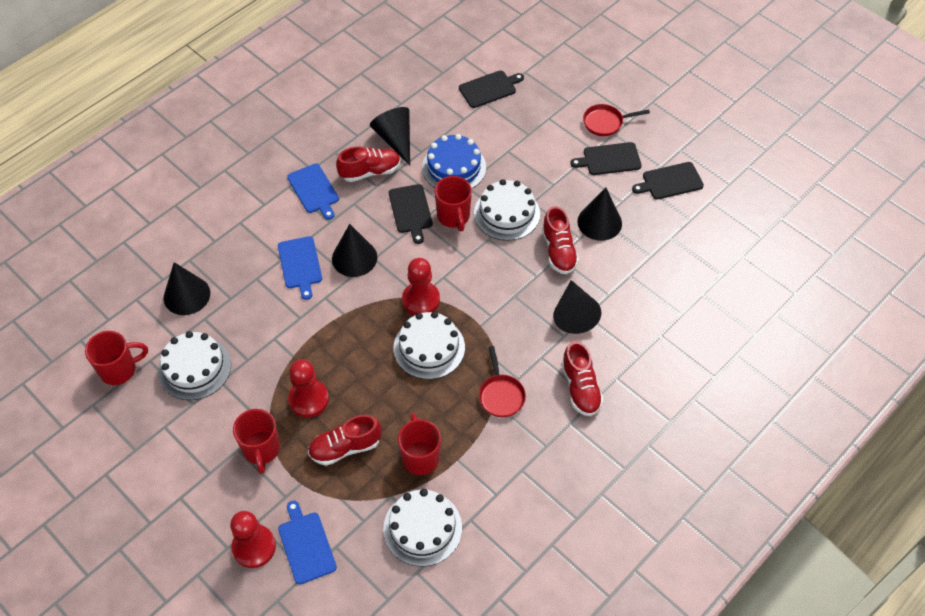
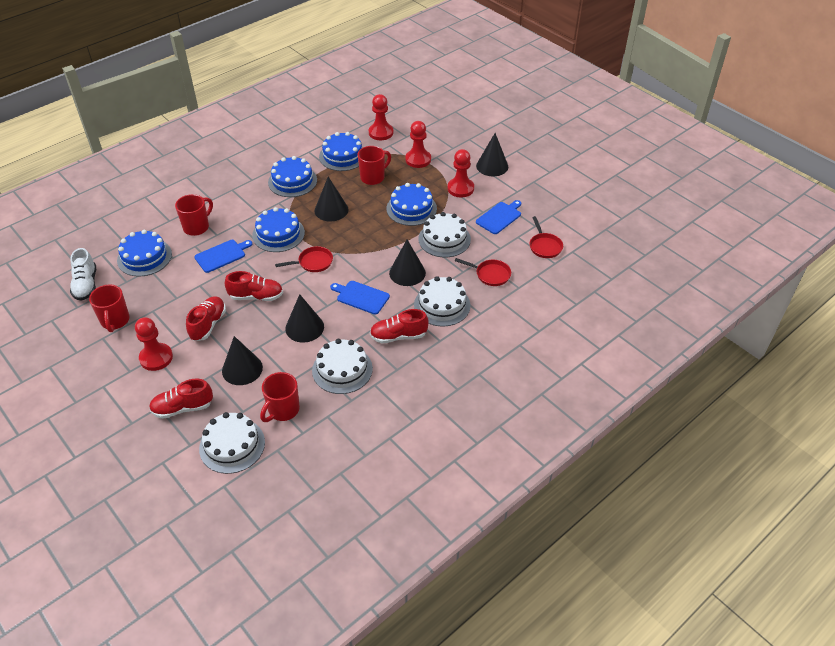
black cutting board: 4 -> 0
blue cake: 1 -> 5
red pan: 2 -> 3
red pawn: 3 -> 4
white shoe: 0 -> 1

